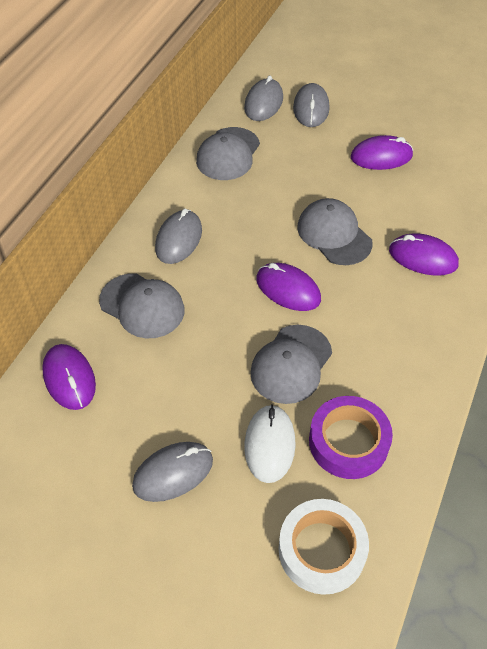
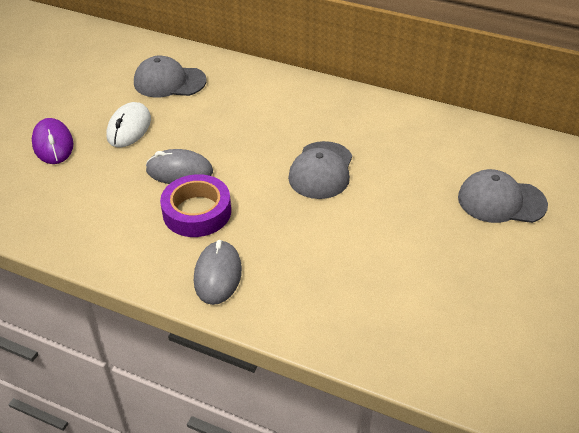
grey cap: 4 -> 3
grey mouse: 4 -> 2
purple mouse: 4 -> 1
white tape: 1 -> 0

